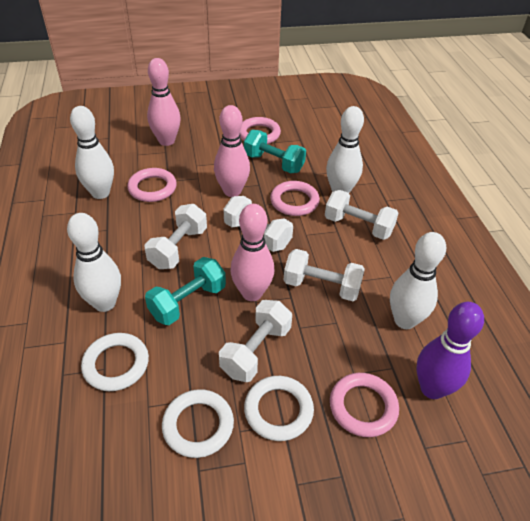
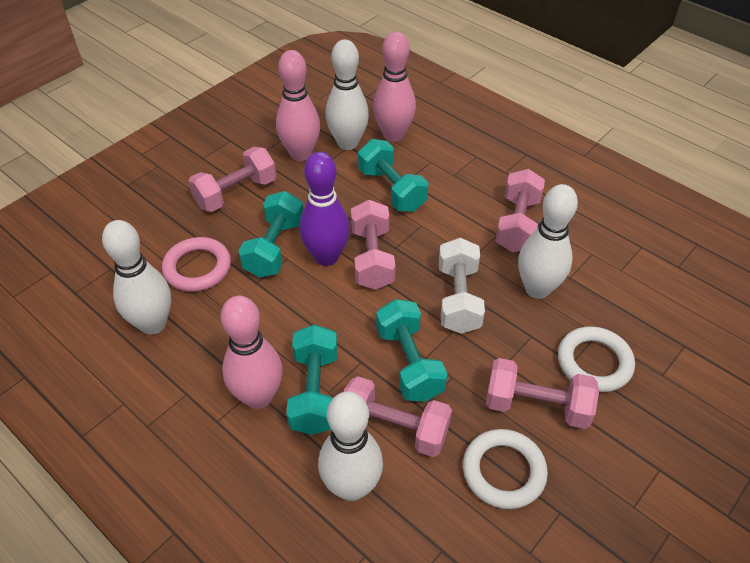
pink dumbbell: 0 -> 5
pink ring: 4 -> 1
turquoise dumbbell: 2 -> 4
white dumbbell: 5 -> 1
white ring: 3 -> 2

